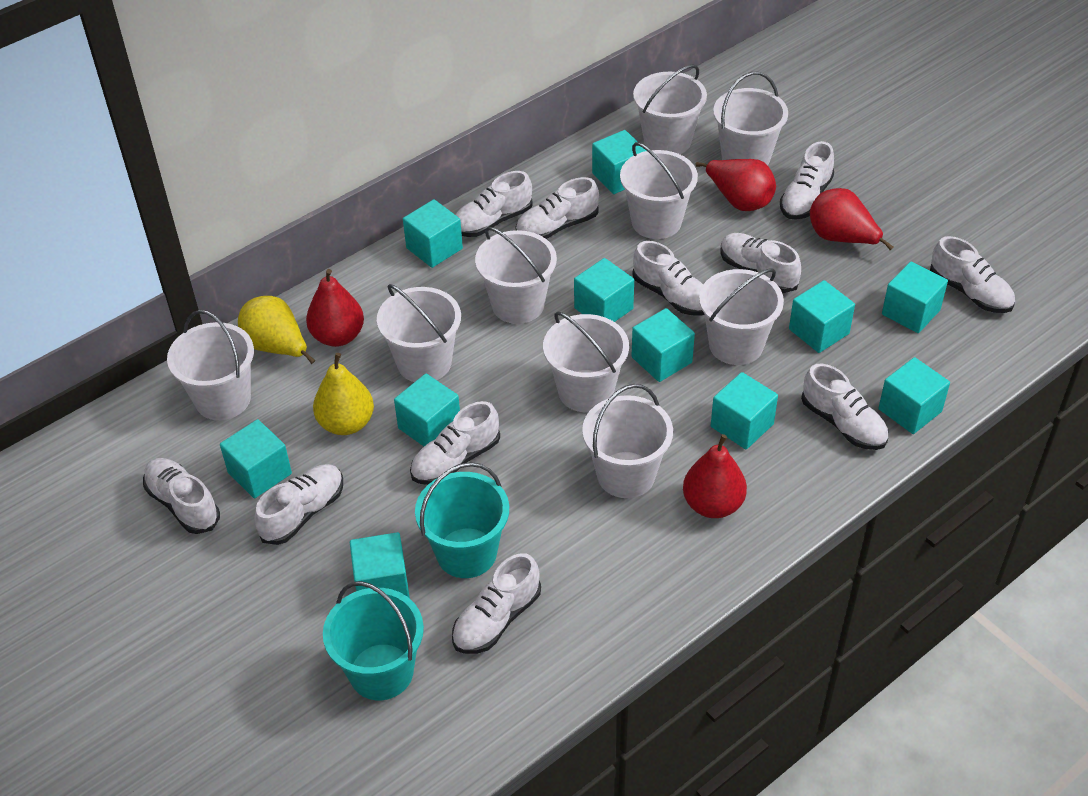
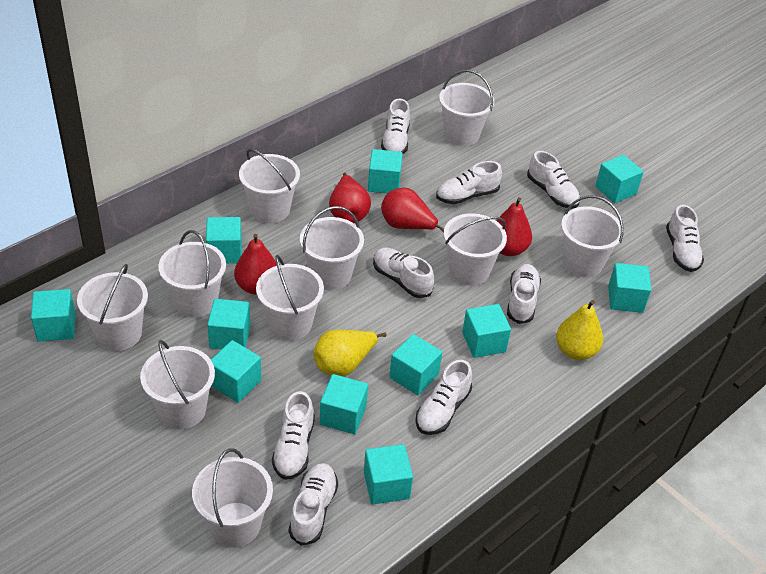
turquoise bucket: 2 -> 0
white bucket: 9 -> 10
white shoe: 11 -> 9

